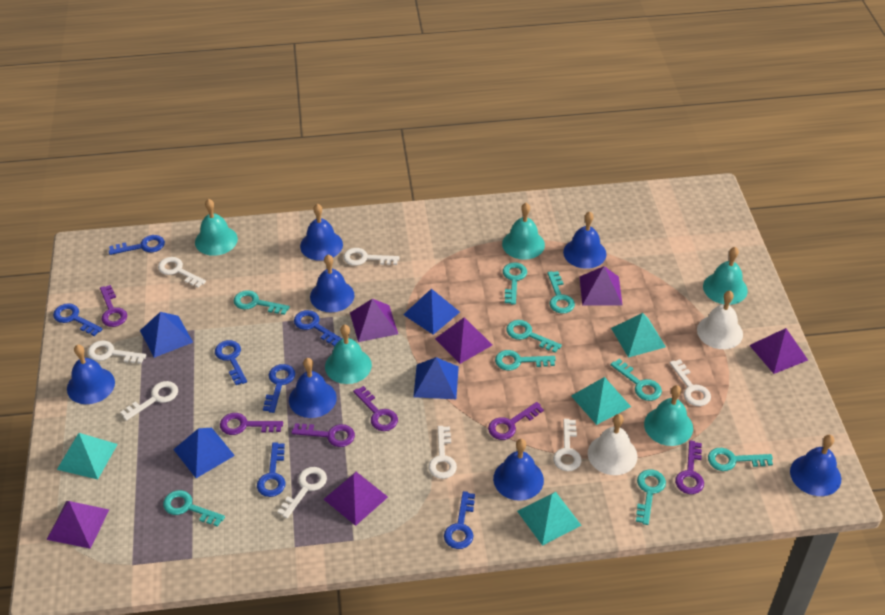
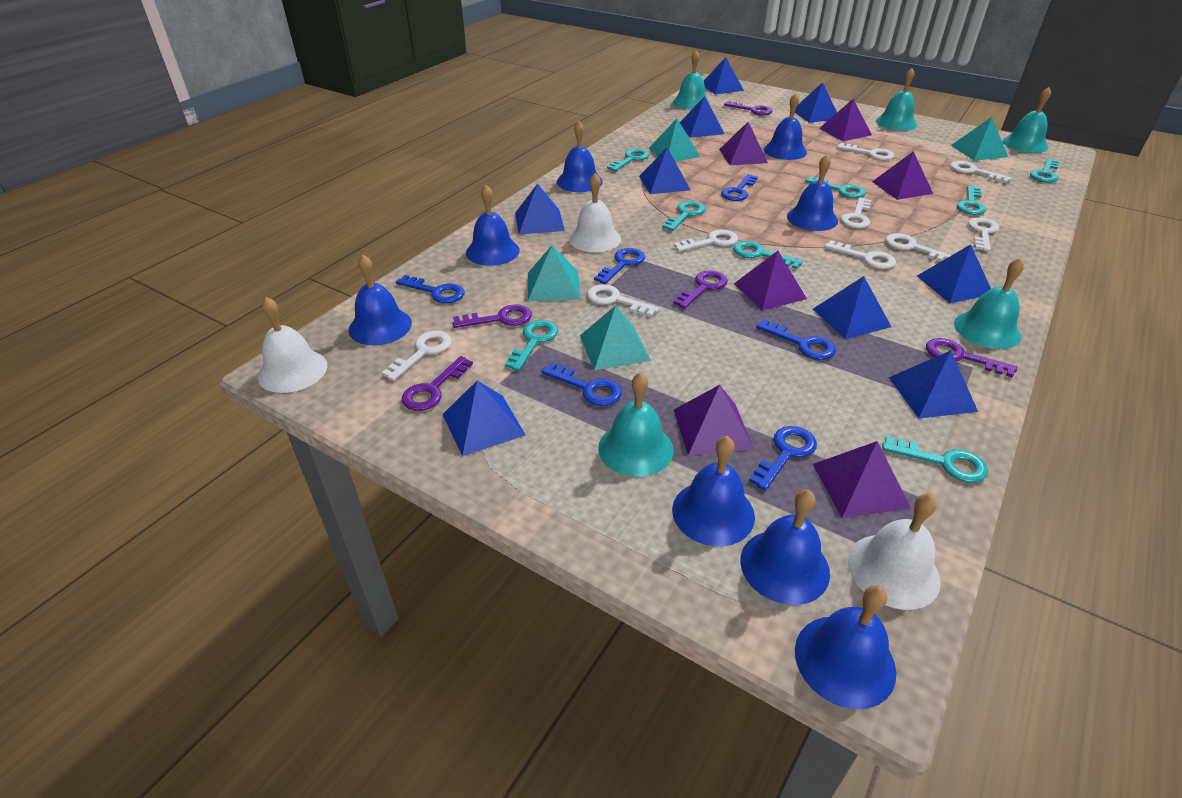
blue bell: 7 -> 8
blue key: 7 -> 6
blue pyramid: 4 -> 9
purple key: 6 -> 5
turquoise key: 9 -> 8
white bell: 2 -> 3
white key: 8 -> 9

